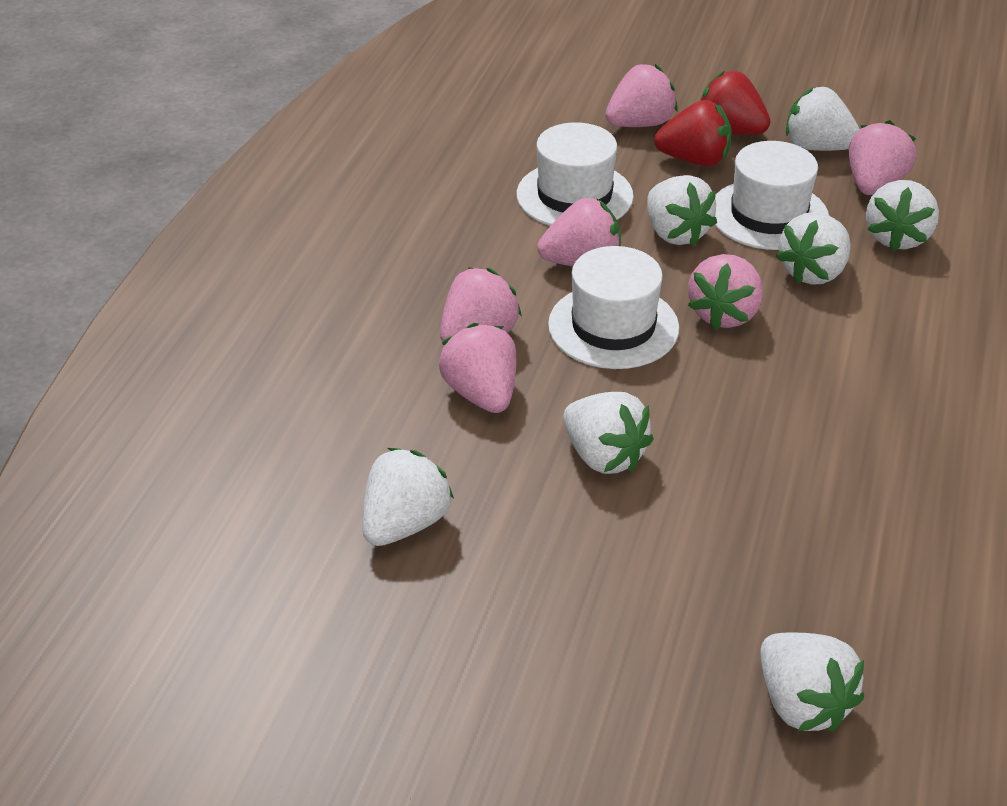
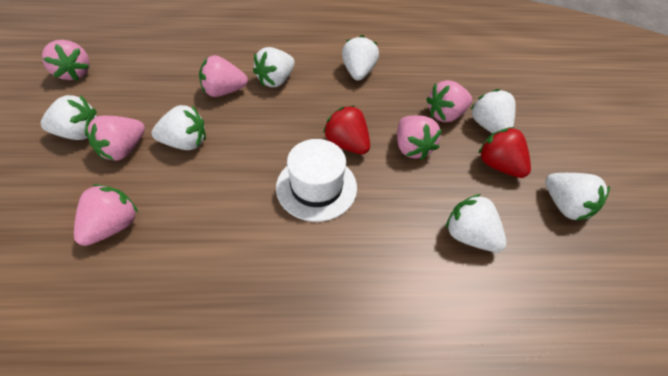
white hat: 3 -> 1

